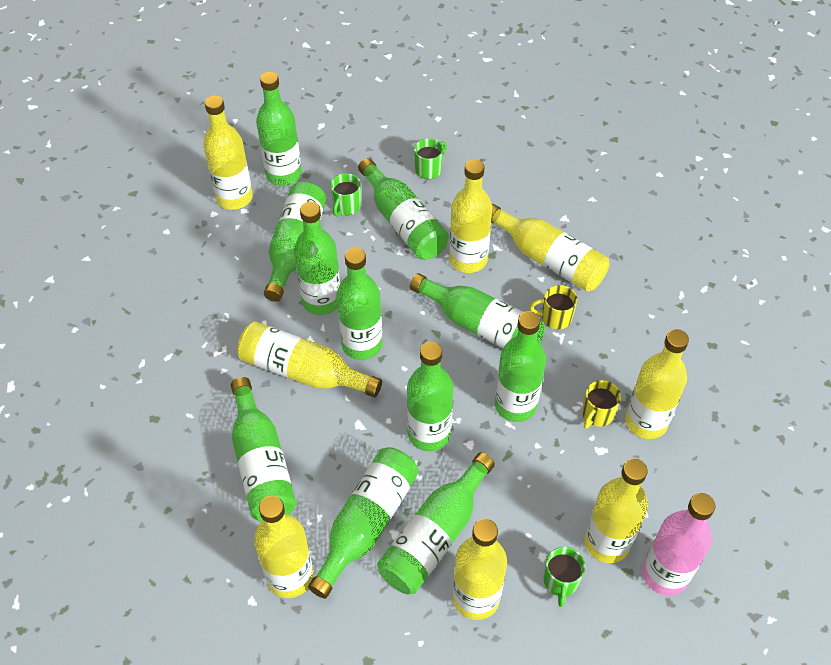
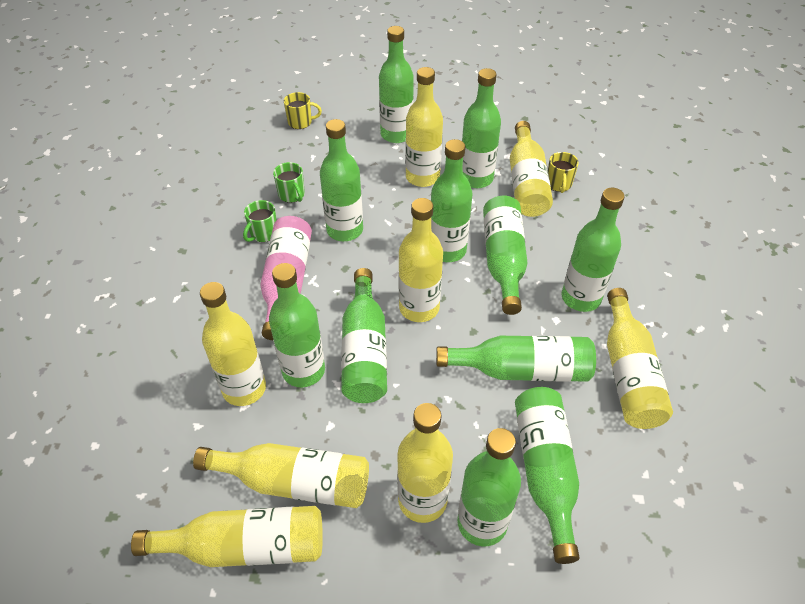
green mug: 3 -> 2

